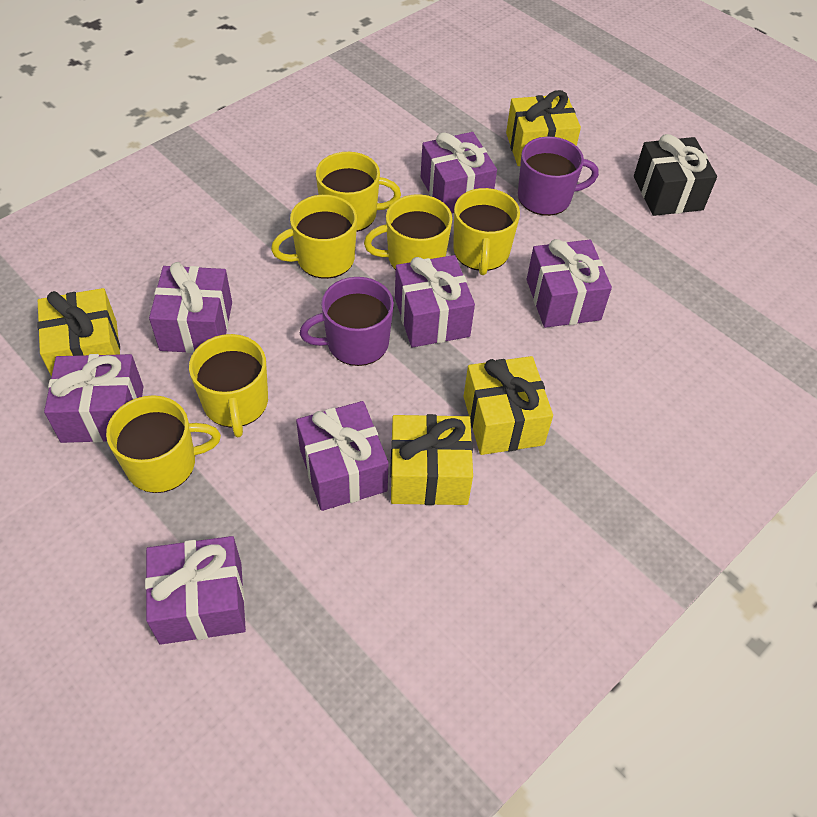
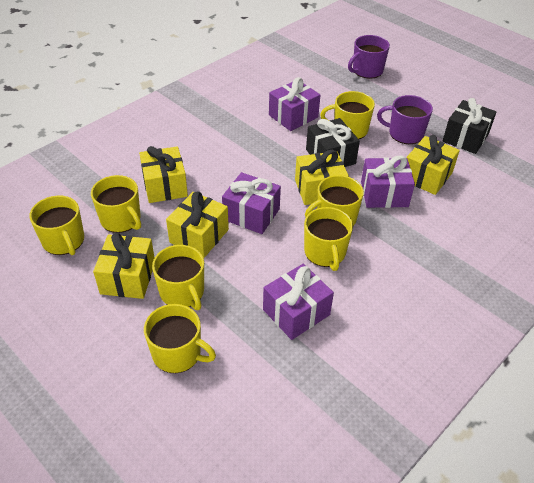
black gift: 1 -> 2
purple gift: 7 -> 4
yellow gift: 4 -> 5
yellow mug: 6 -> 7

